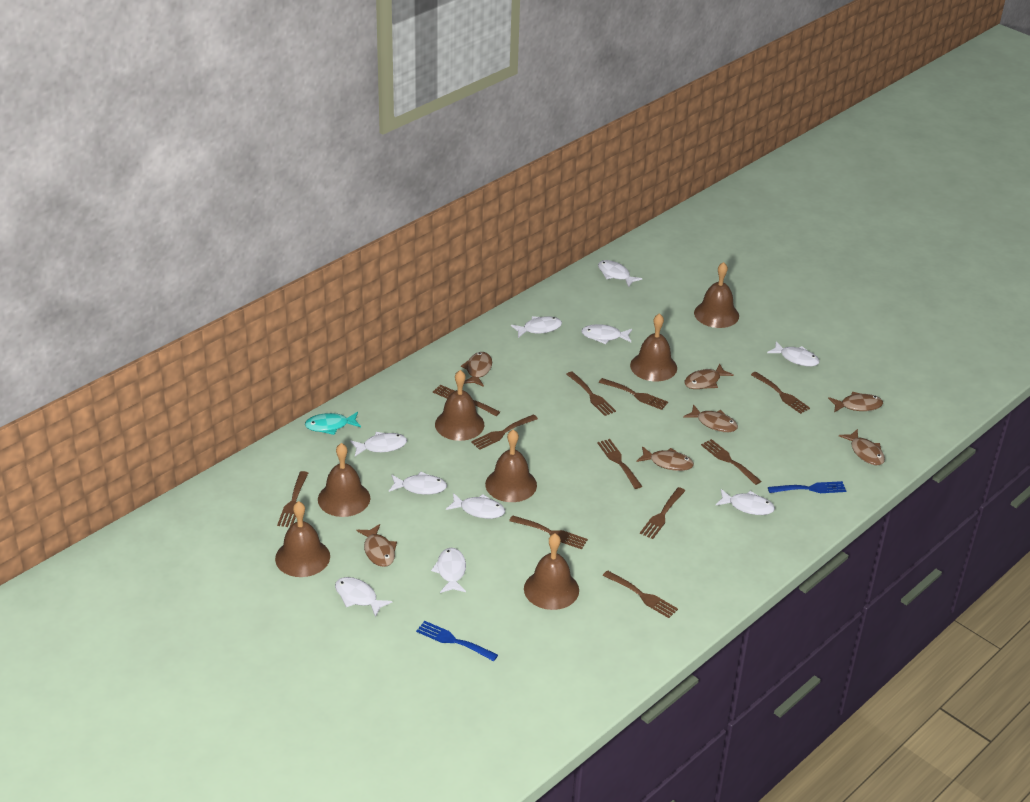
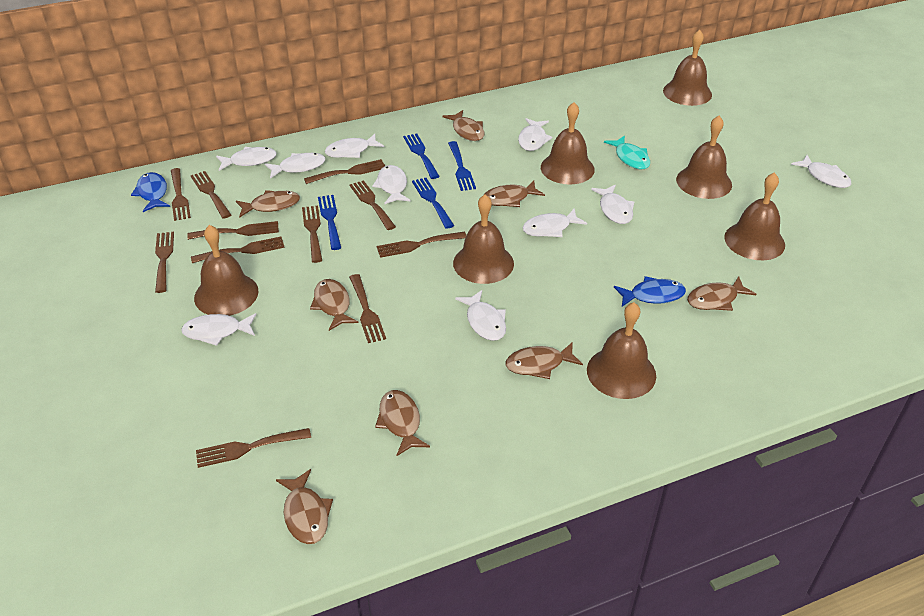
blue fish: 0 -> 2
blue fork: 2 -> 4
brown fish: 7 -> 8

